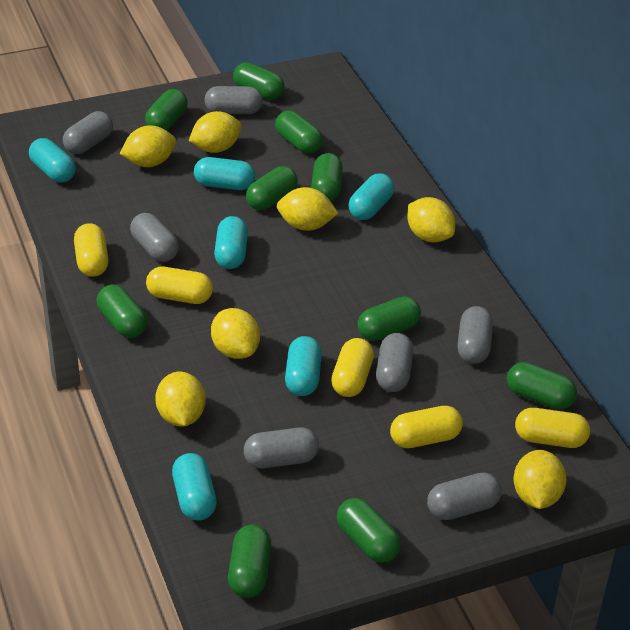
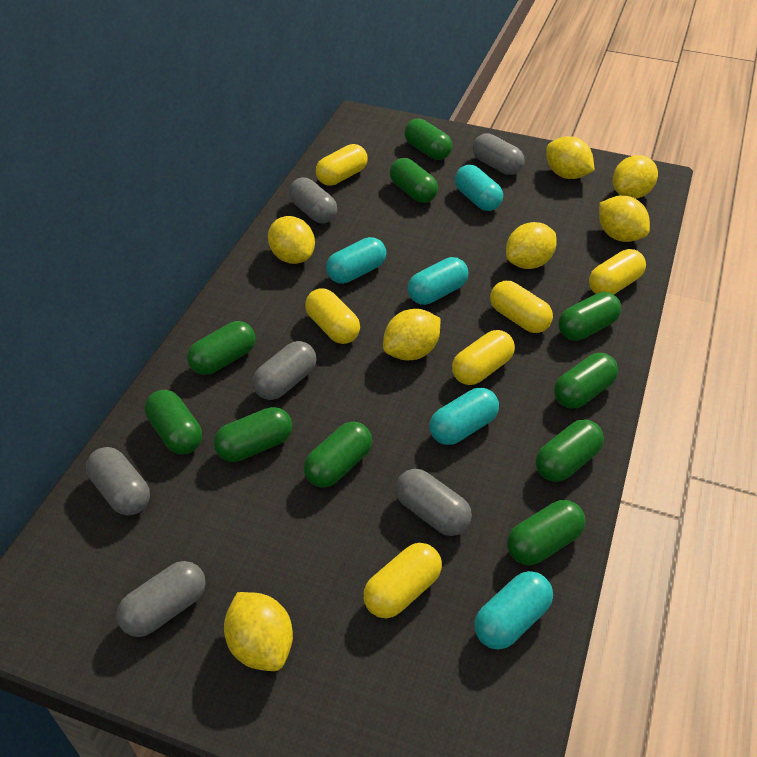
grey capsule: 7 -> 6
turquoise capsule: 6 -> 5
yellow capsule: 5 -> 6

